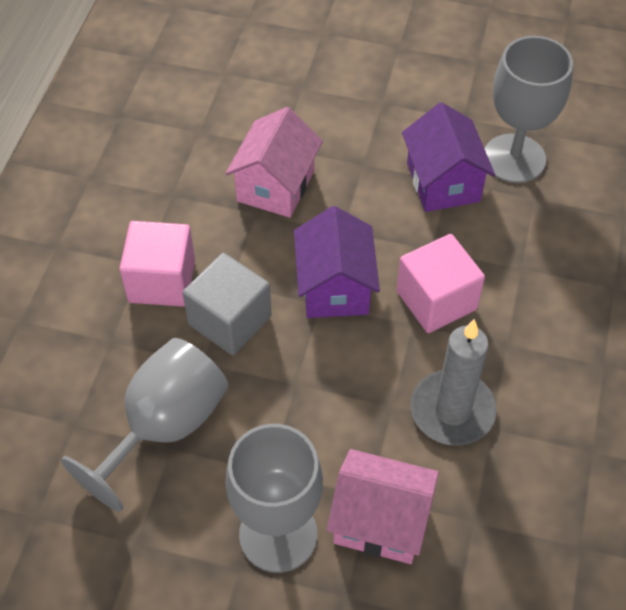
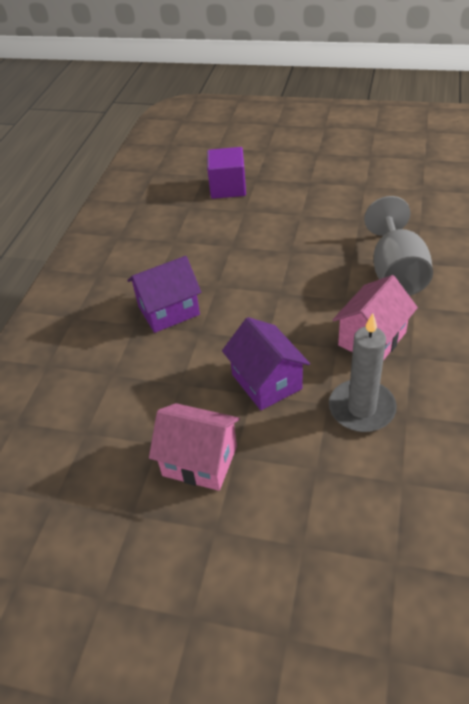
grey cube: 1 -> 0
grey goblet: 3 -> 1
pink cube: 2 -> 0
purple cube: 0 -> 1

